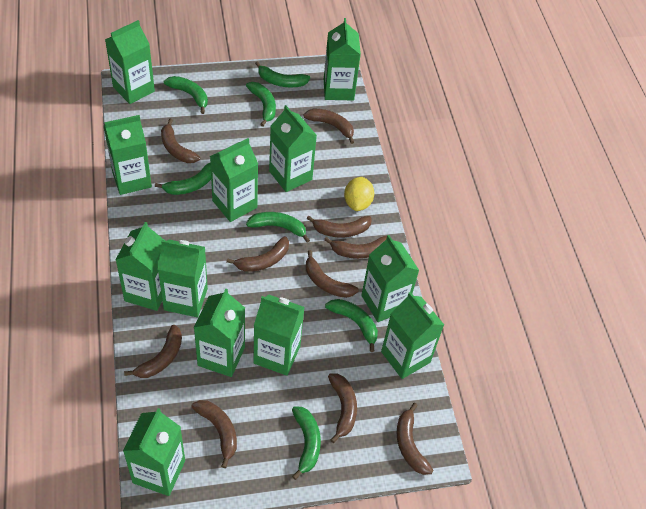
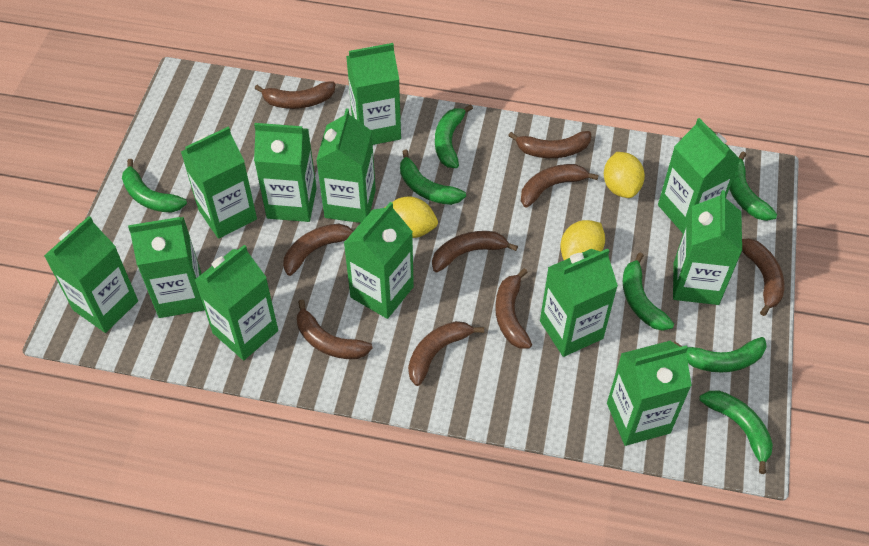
brown banana: 10 -> 9
yellow lemon: 1 -> 3

